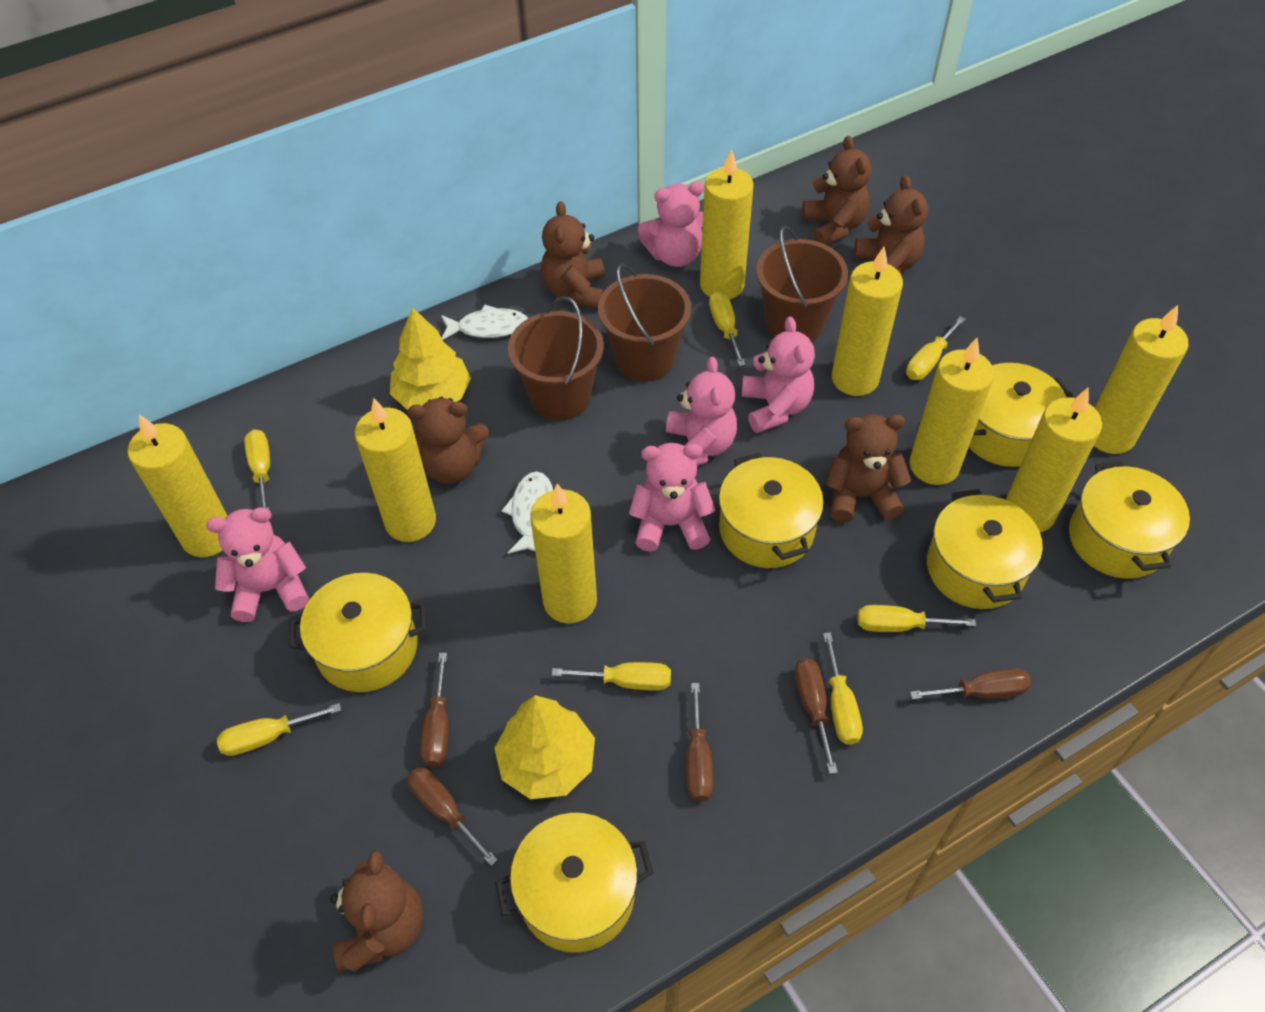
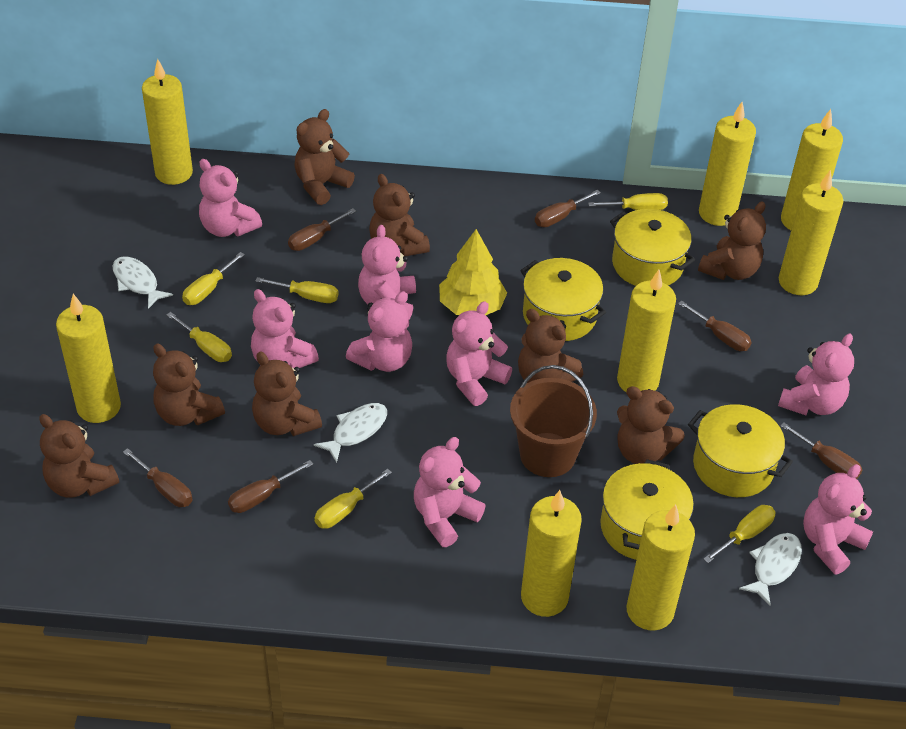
brown bucket: 3 -> 1
brown screwdriver: 5 -> 6
brown teddy bear: 6 -> 8
pink teddy bear: 5 -> 8
white fish: 2 -> 3
yellow pot: 6 -> 4
yellow screwdriver: 7 -> 6
yellow tree: 2 -> 1

